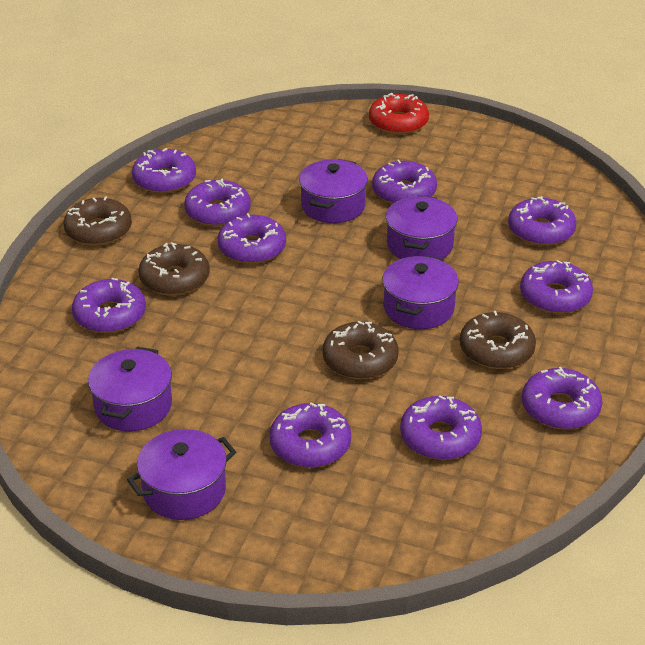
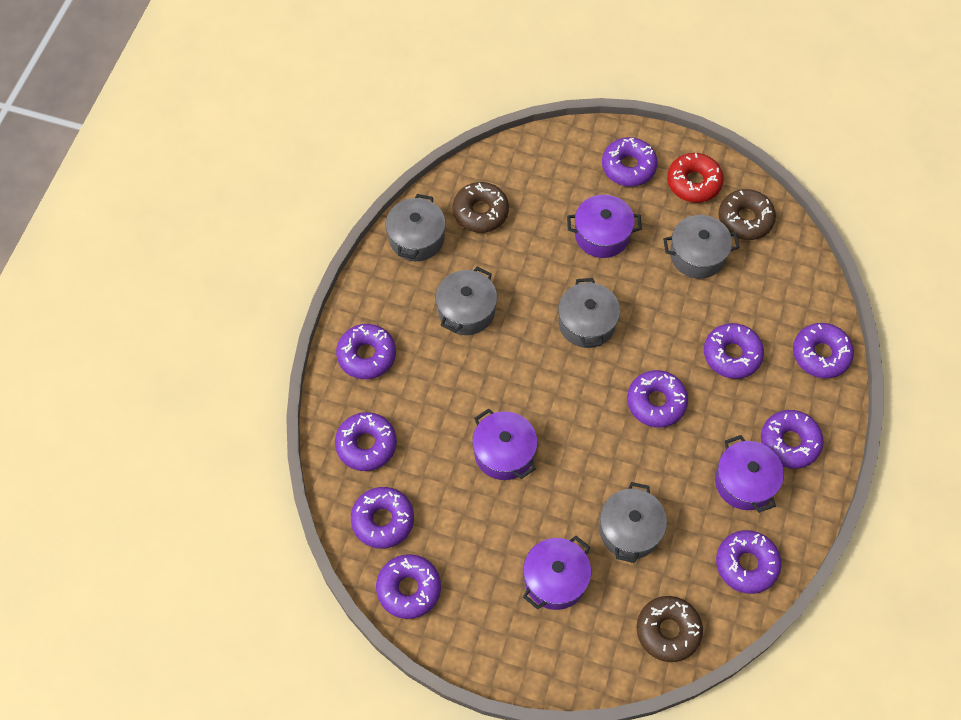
brown donut: 4 -> 3
grey pot: 0 -> 5
purple pot: 5 -> 4

